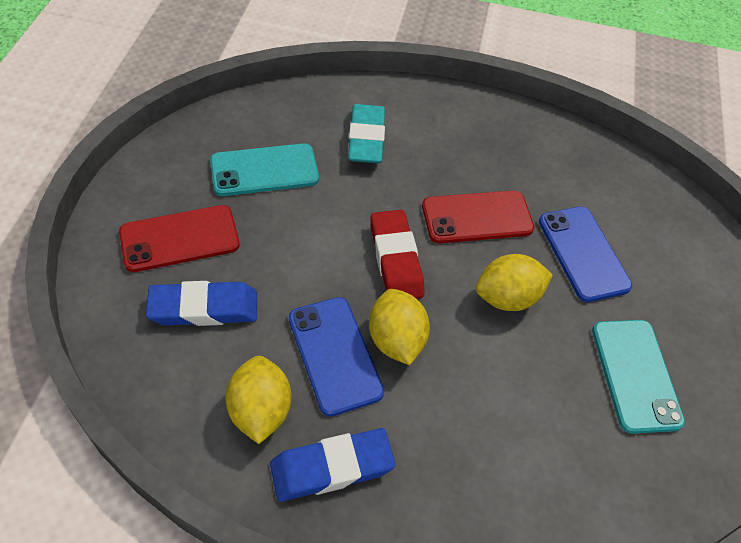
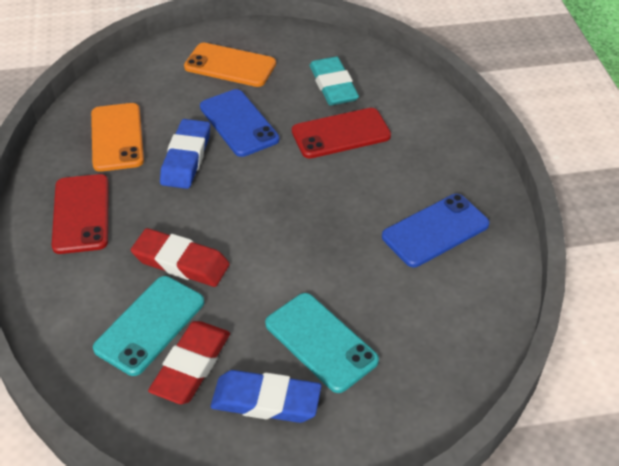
orange phone: 0 -> 2
red eraser: 1 -> 2
yellow lemon: 3 -> 0

